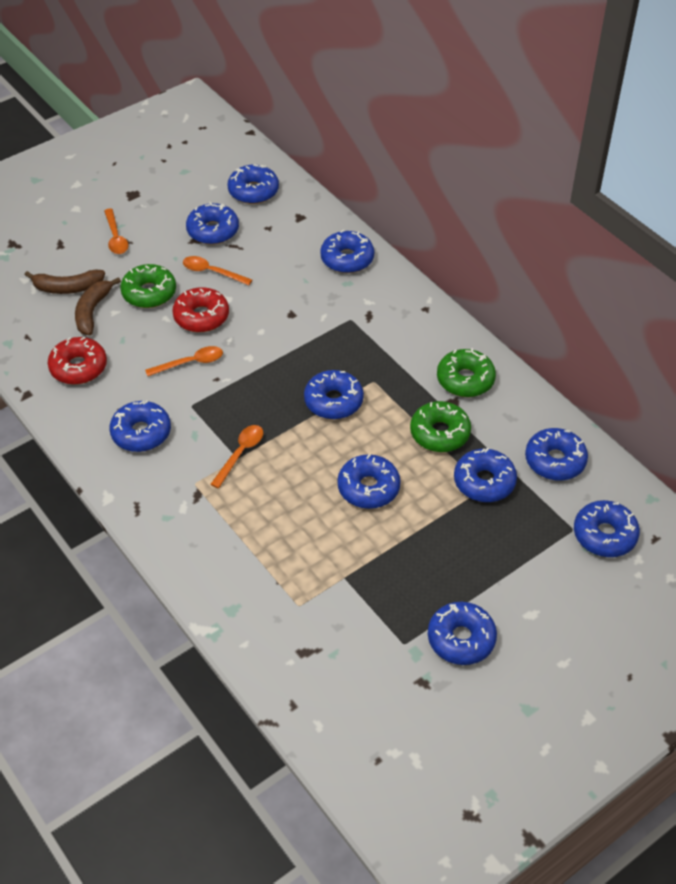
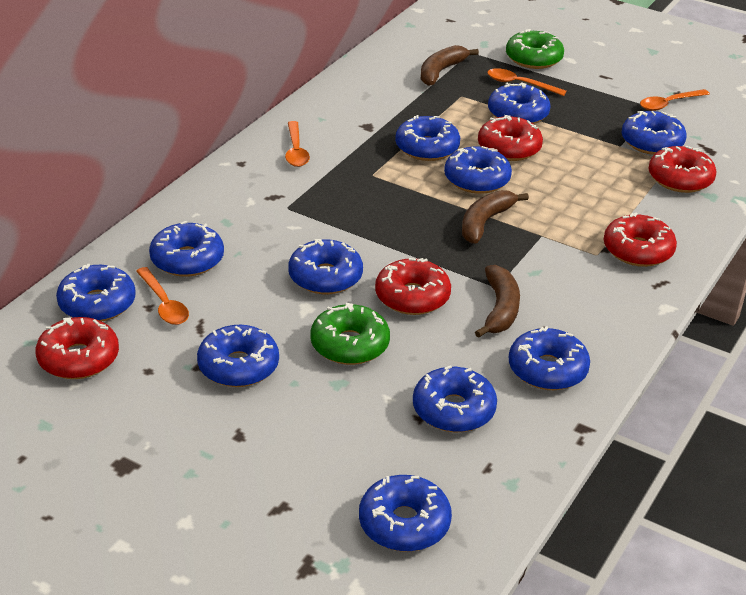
blue donut: 10 -> 11
brown banana: 2 -> 3
green donut: 3 -> 2
red donut: 2 -> 5

